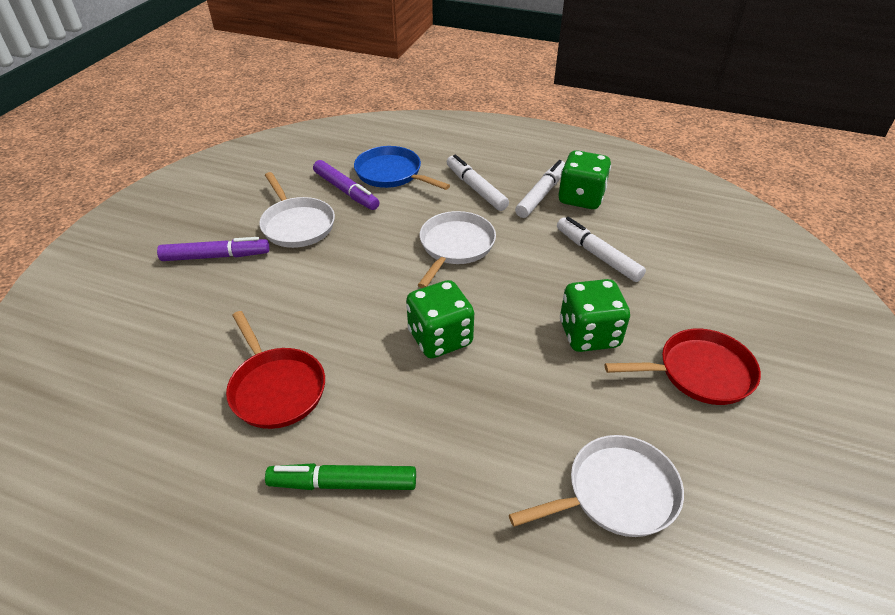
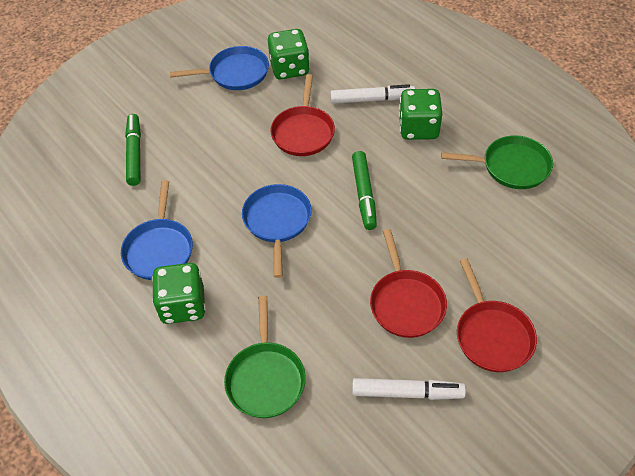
blue pan: 1 -> 3
green marker: 1 -> 2
green pan: 0 -> 2
purple marker: 2 -> 0
red pan: 2 -> 3
white marker: 3 -> 2
white pan: 3 -> 0

